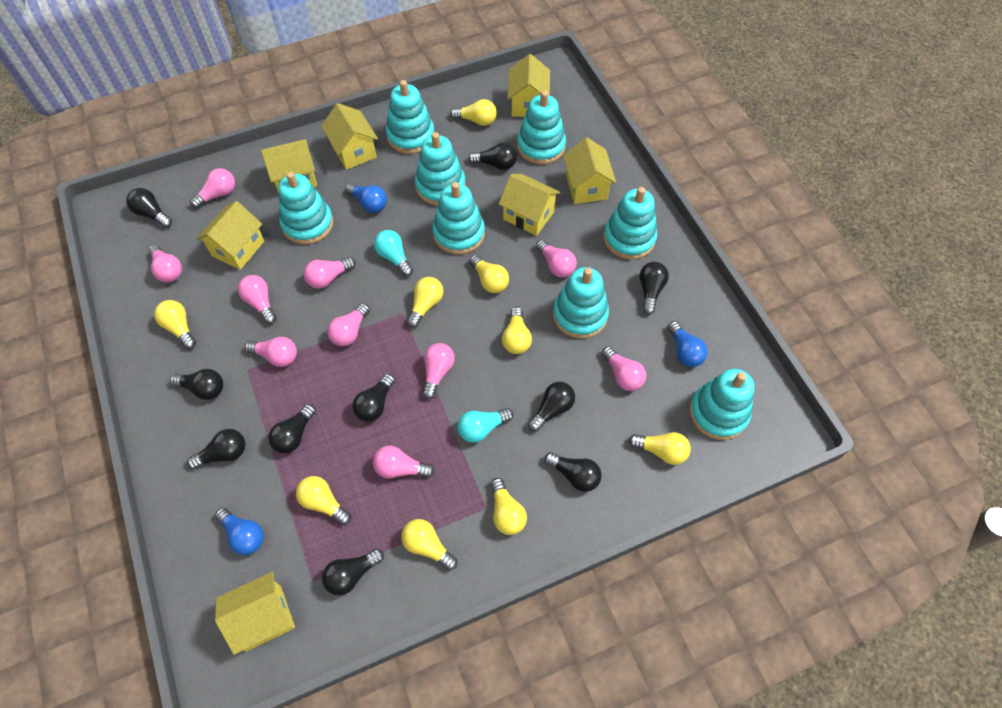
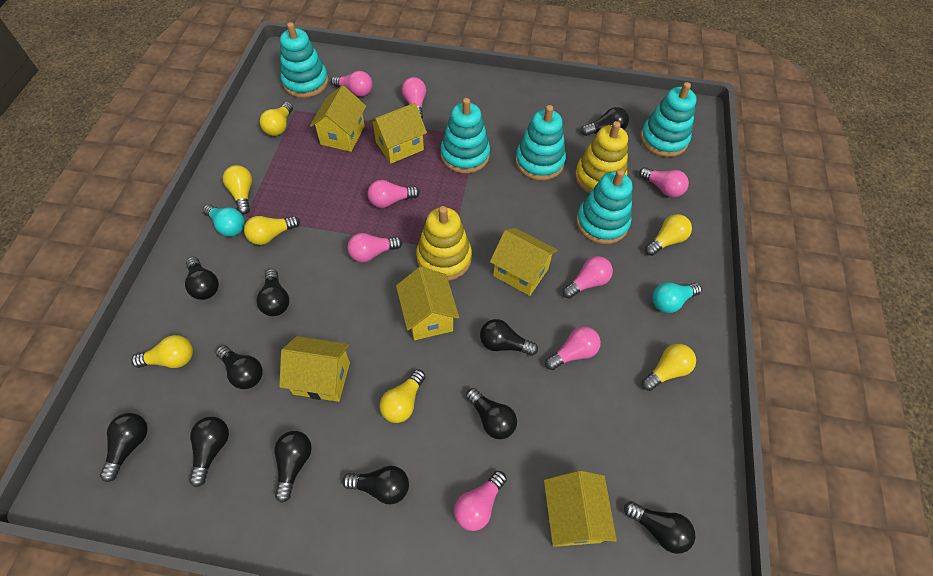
black light bulb: 10 -> 11
blue light bulb: 3 -> 0
pink light bulb: 10 -> 8
turquoise stacking toy: 8 -> 5
yellow house: 7 -> 6
yellow light bulb: 9 -> 7
yellow stacking toy: 0 -> 2

